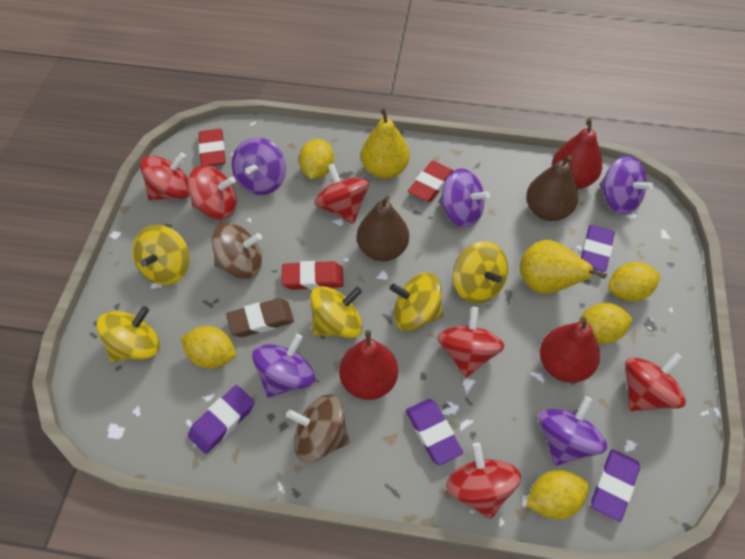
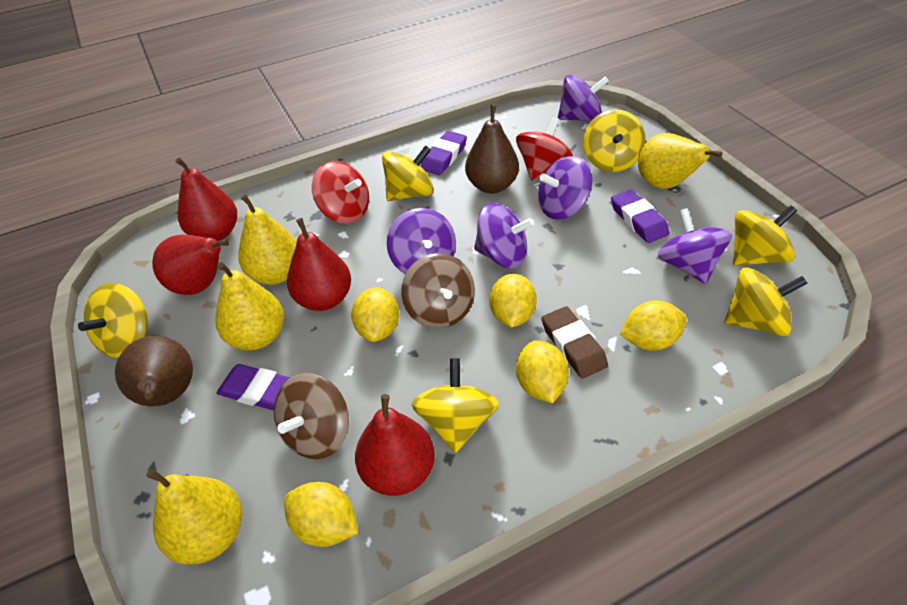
purple eraser: 4 -> 3
red eraser: 3 -> 0
red pear: 3 -> 4
red spinning top: 6 -> 2
yellow pear: 2 -> 4
yellow spinning top: 5 -> 6

